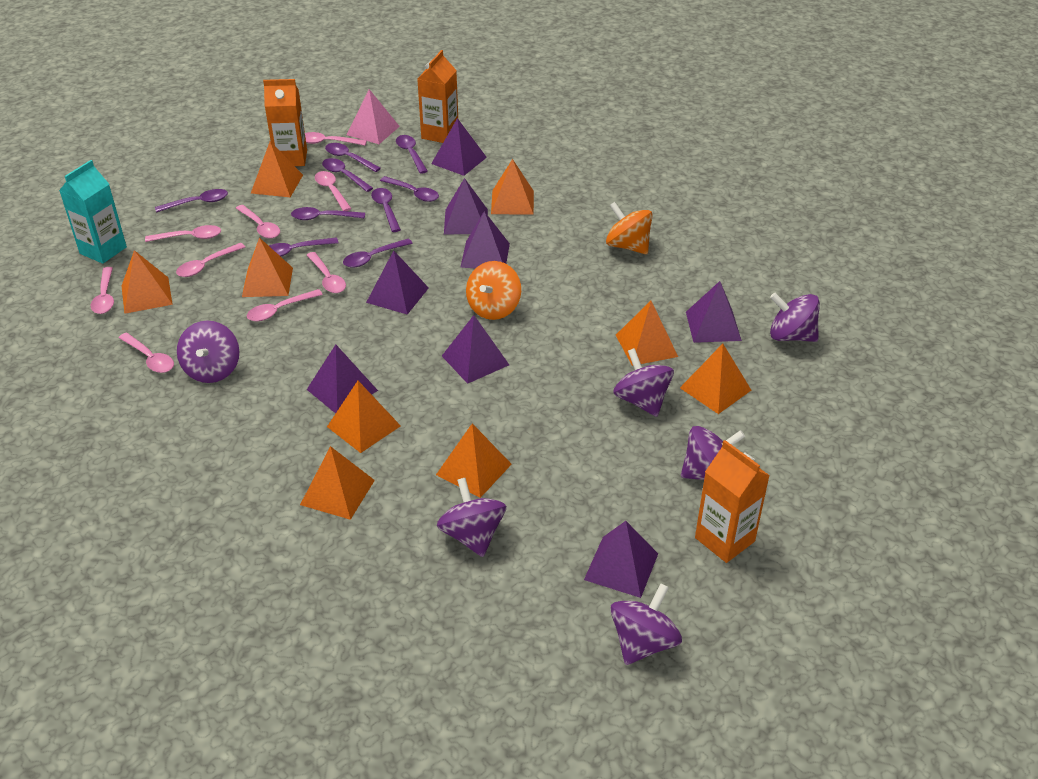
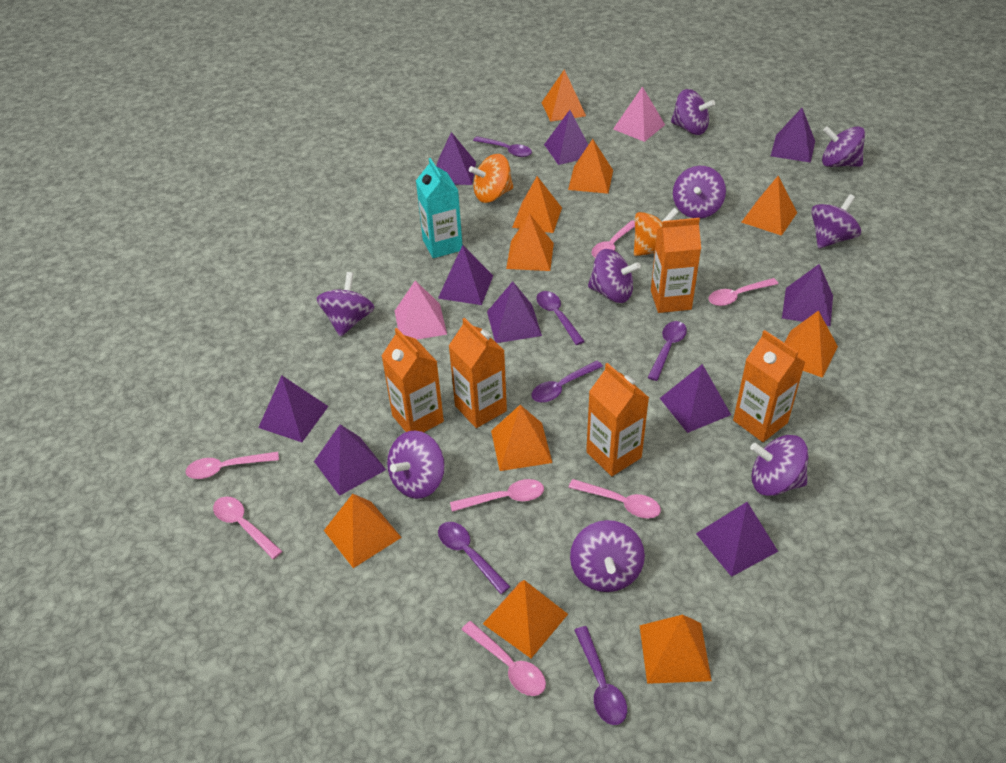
orange carton: 3 -> 5
orange pyramid: 9 -> 10
pink pyramid: 1 -> 2
pink spoon: 9 -> 7
purple pyramid: 8 -> 10
purple spinning top: 6 -> 9
purple spoon: 9 -> 6

